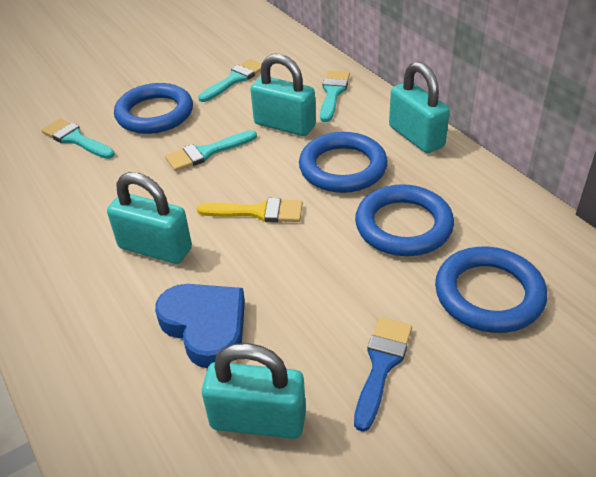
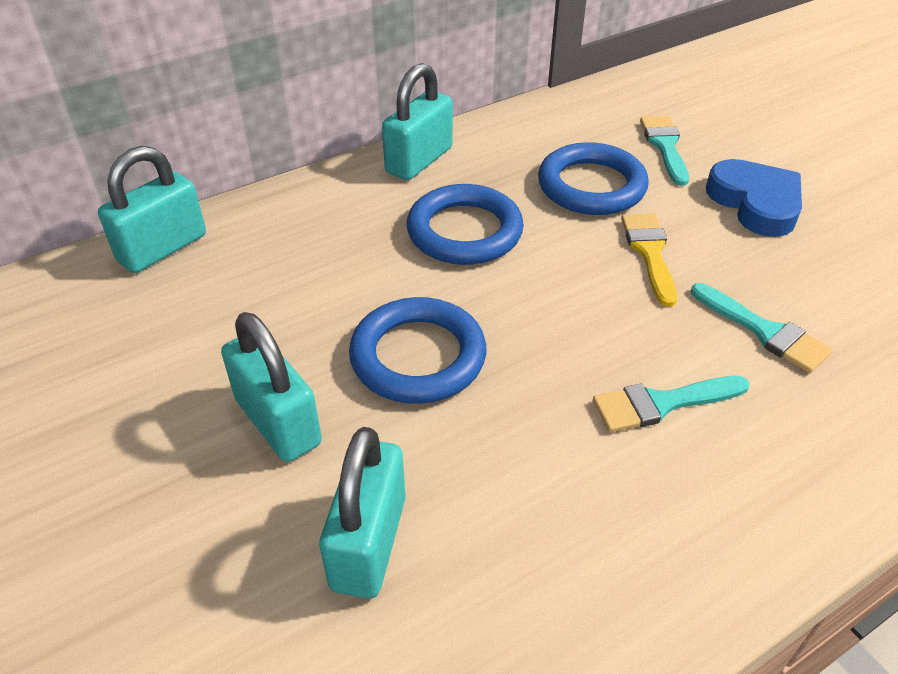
blue brush: 1 -> 0
blue ring: 4 -> 3
turquoise brush: 4 -> 3

